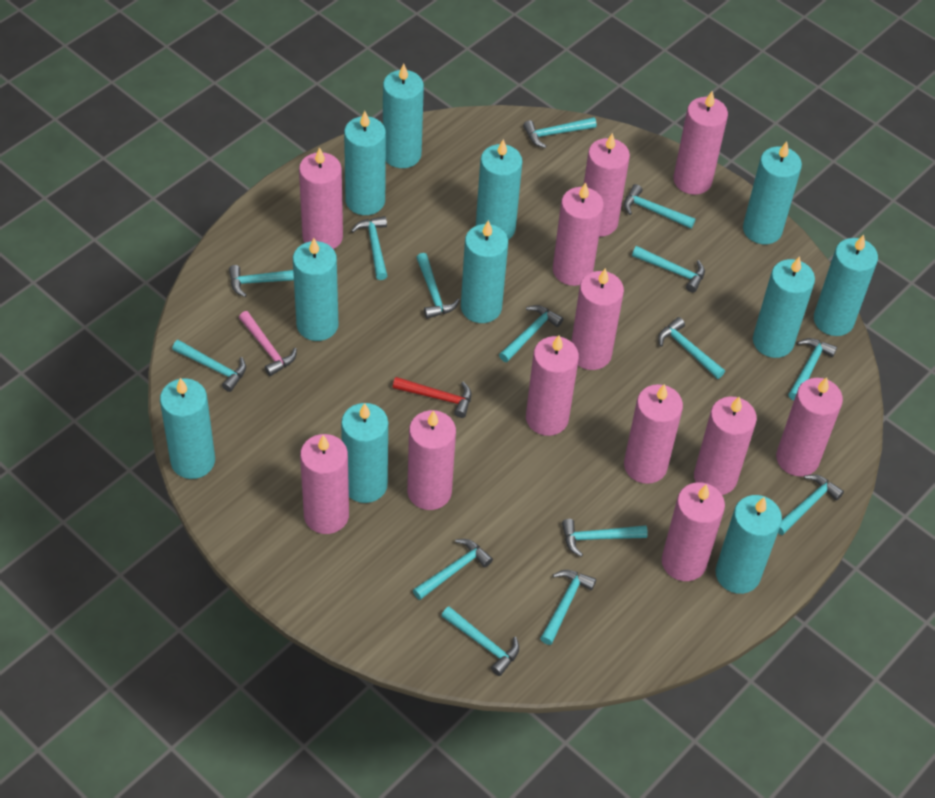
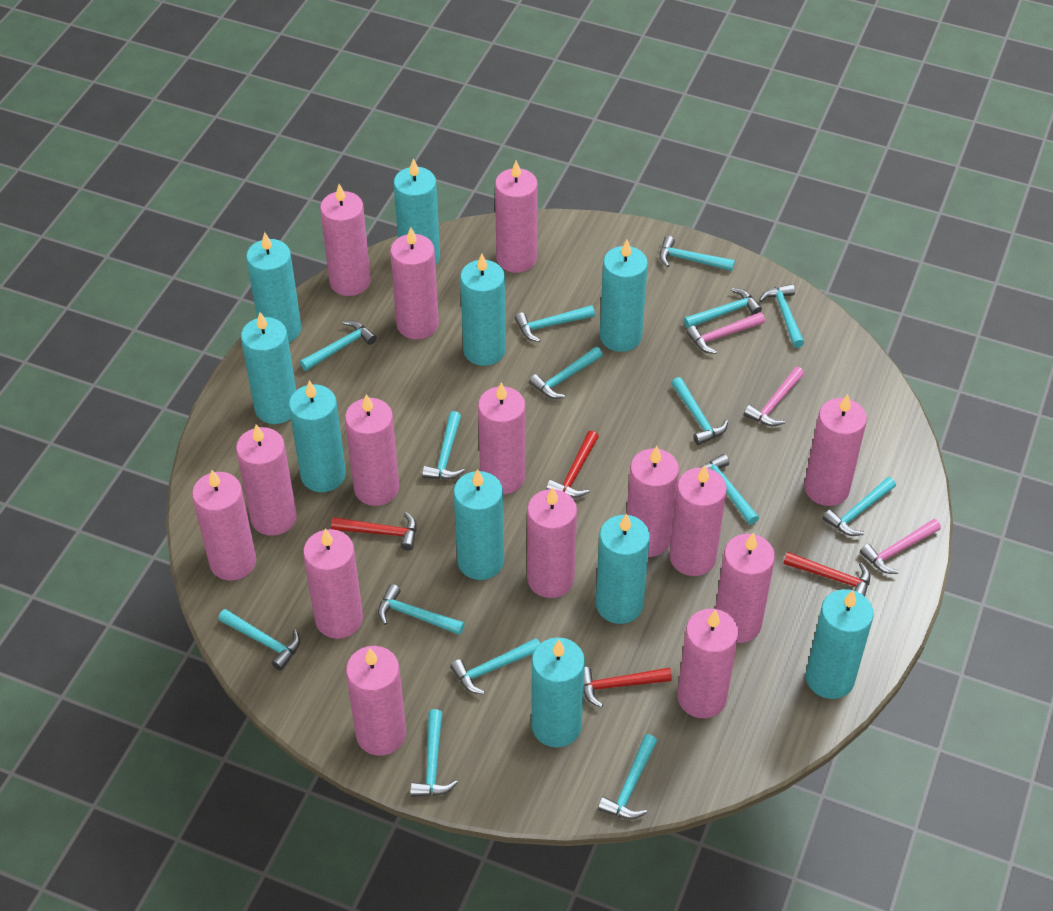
pink candle: 12 -> 15
pink hammer: 1 -> 3
red hammer: 1 -> 4
turquoise candle: 11 -> 10

